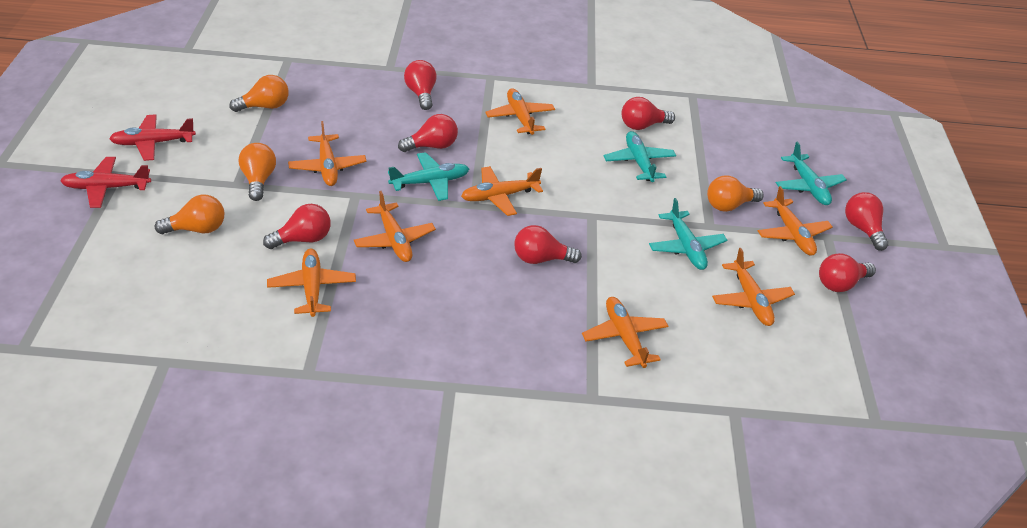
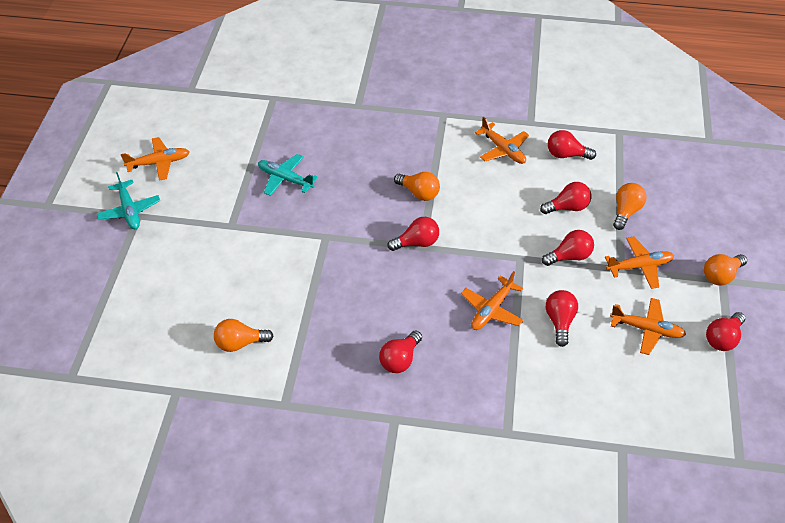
orange plane: 8 -> 5
red plane: 2 -> 0
turquoise plane: 4 -> 2

